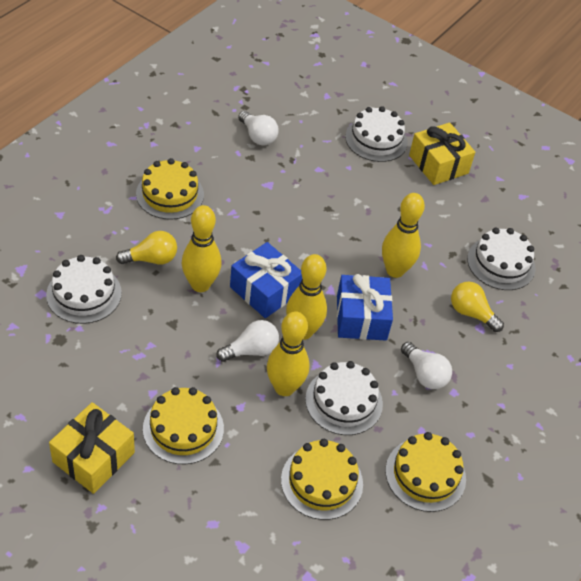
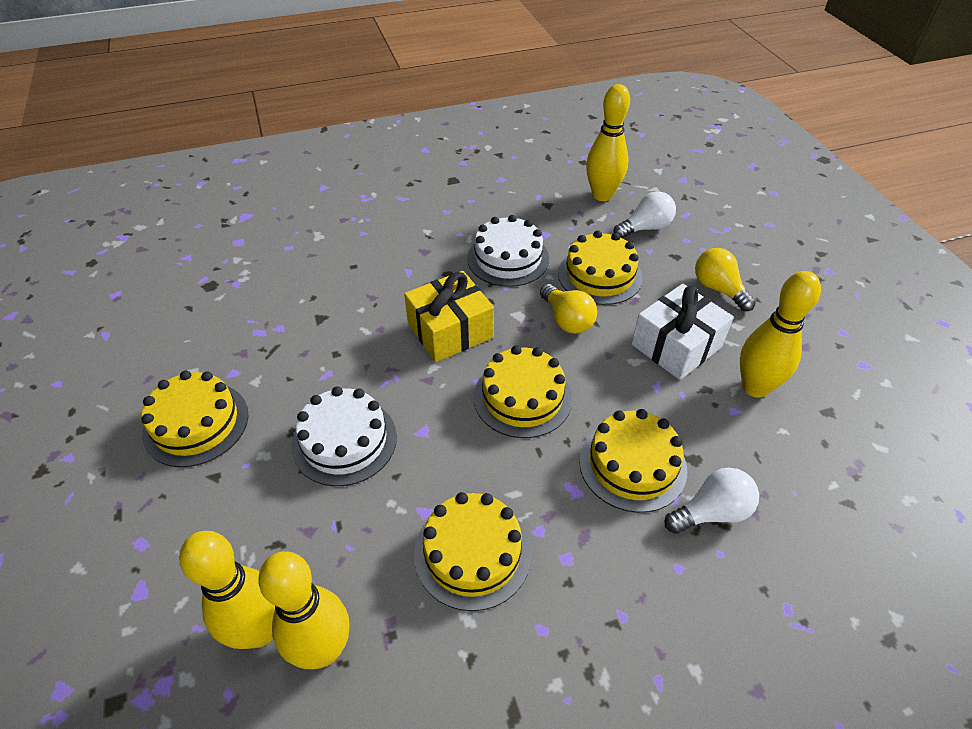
blue gift: 2 -> 0
white cake: 4 -> 2
white gift: 0 -> 1
white light bulb: 3 -> 2
yellow cake: 4 -> 5
yellow gift: 2 -> 1

